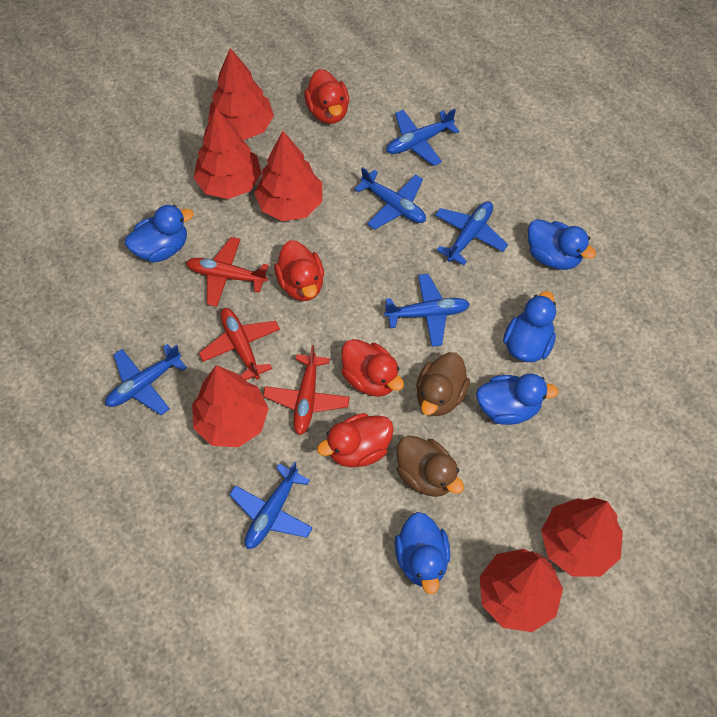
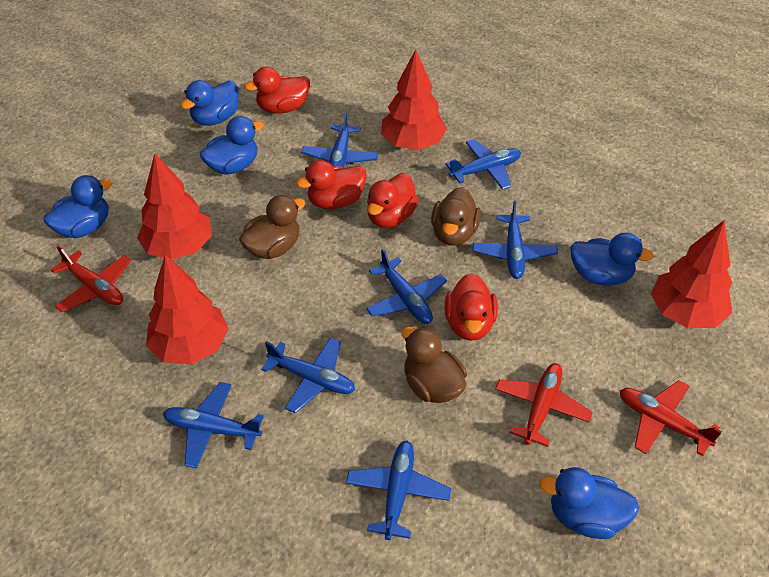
blue plane: 6 -> 7
brown duck: 2 -> 3
red tree: 6 -> 4

